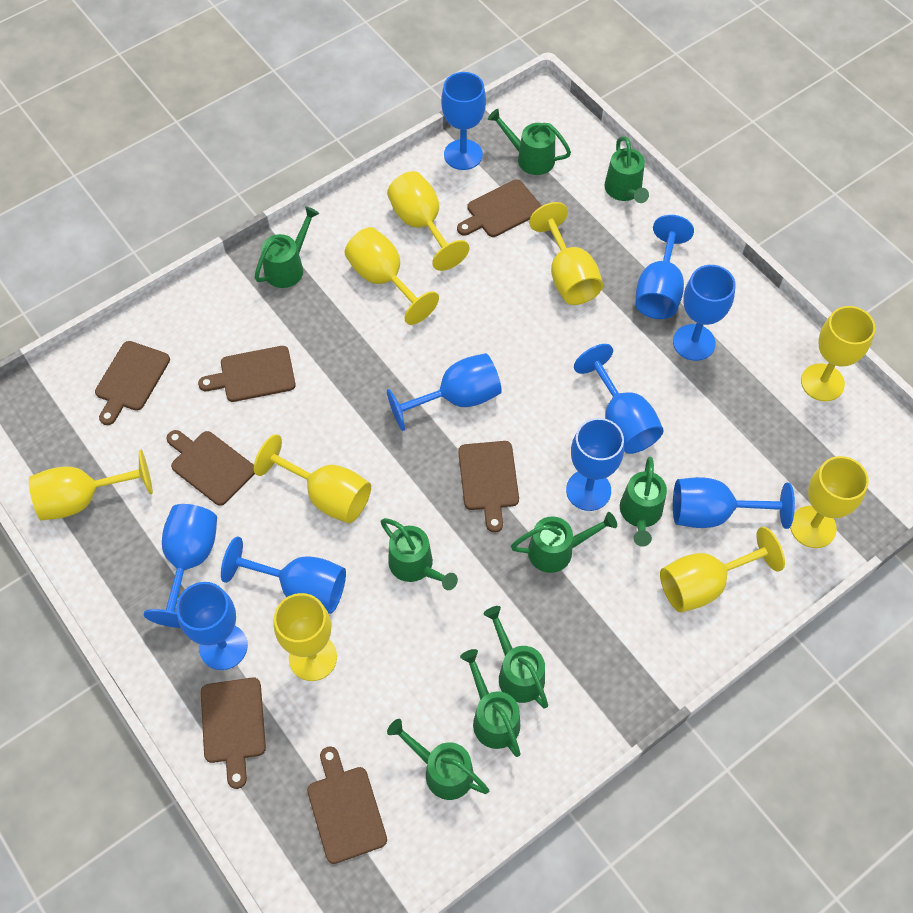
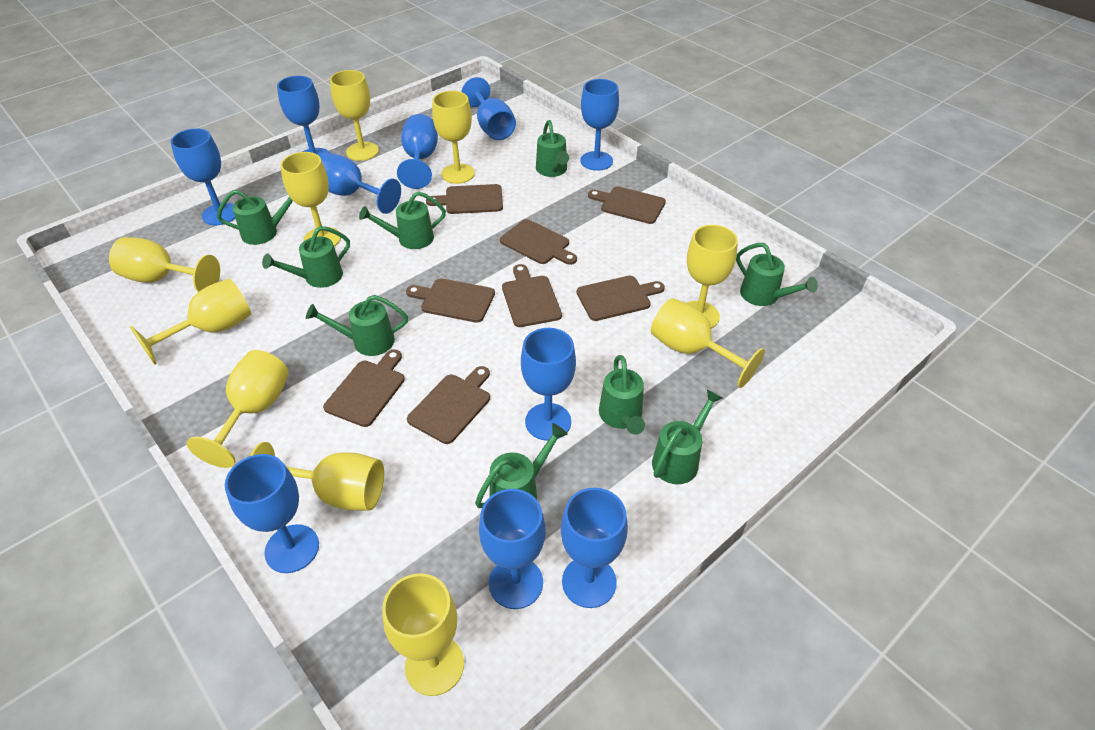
brown cutting board: 7 -> 8
yellow goblet: 9 -> 10

